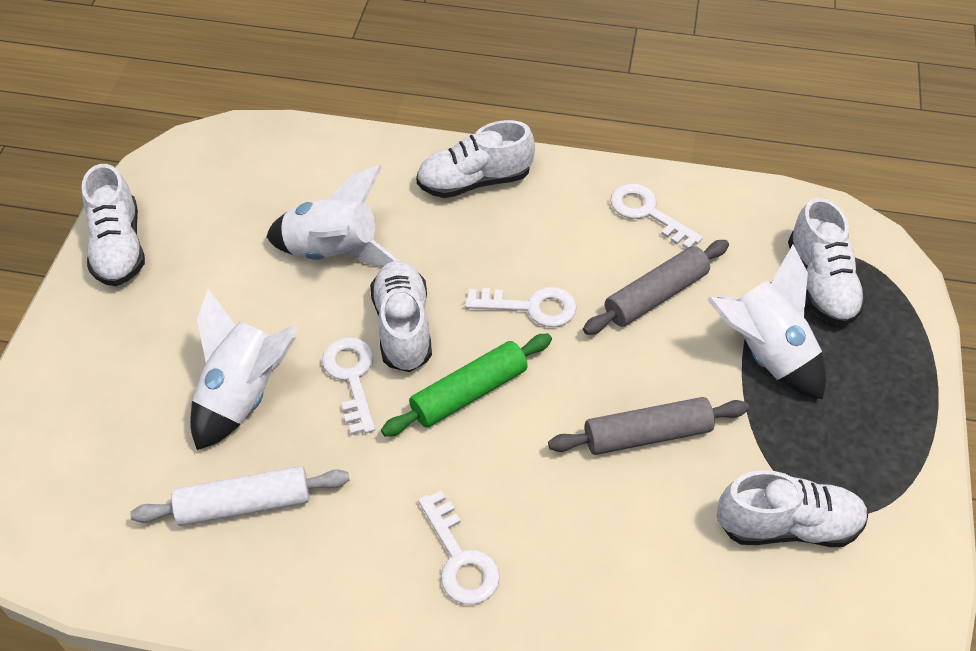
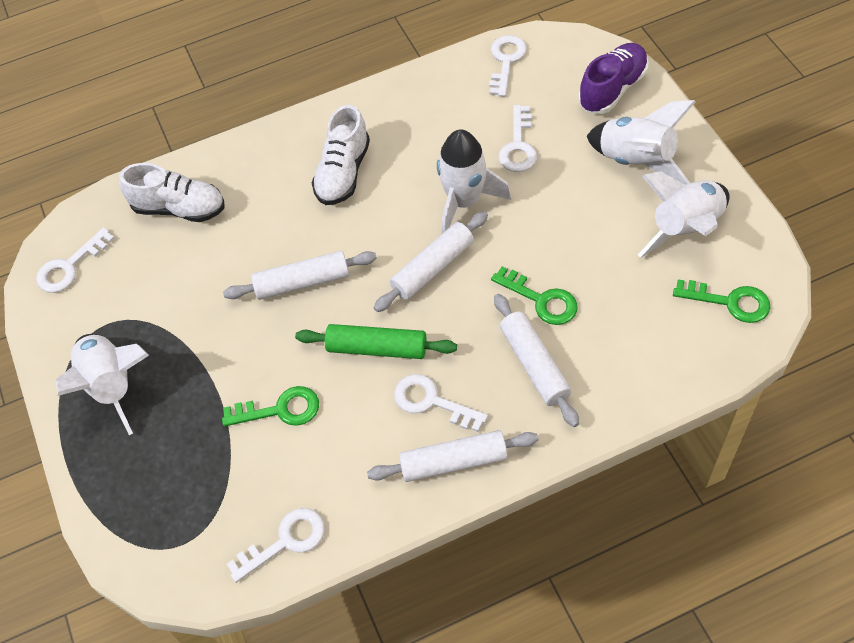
green key: 0 -> 3
grey rolling pin: 2 -> 0
purple shoe: 0 -> 1
white key: 4 -> 5
white rocket: 3 -> 4
white rolling pin: 1 -> 4
white shoe: 5 -> 2

